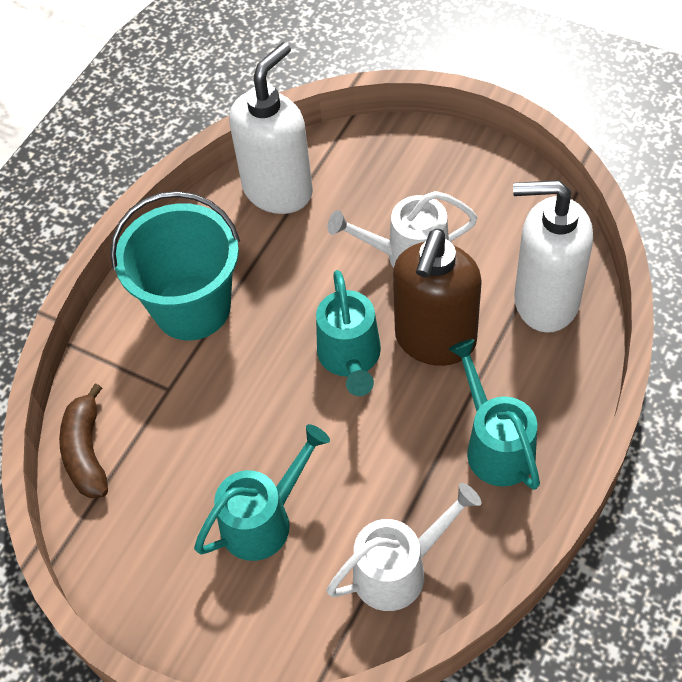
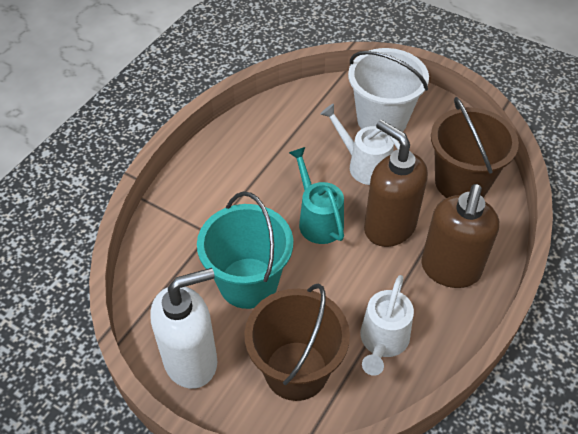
brown banana: 1 -> 0
brown bucket: 0 -> 2
brown soap dispenser: 1 -> 2
turquoise watering can: 3 -> 1
white bucket: 0 -> 1
white soap dispenser: 2 -> 1

